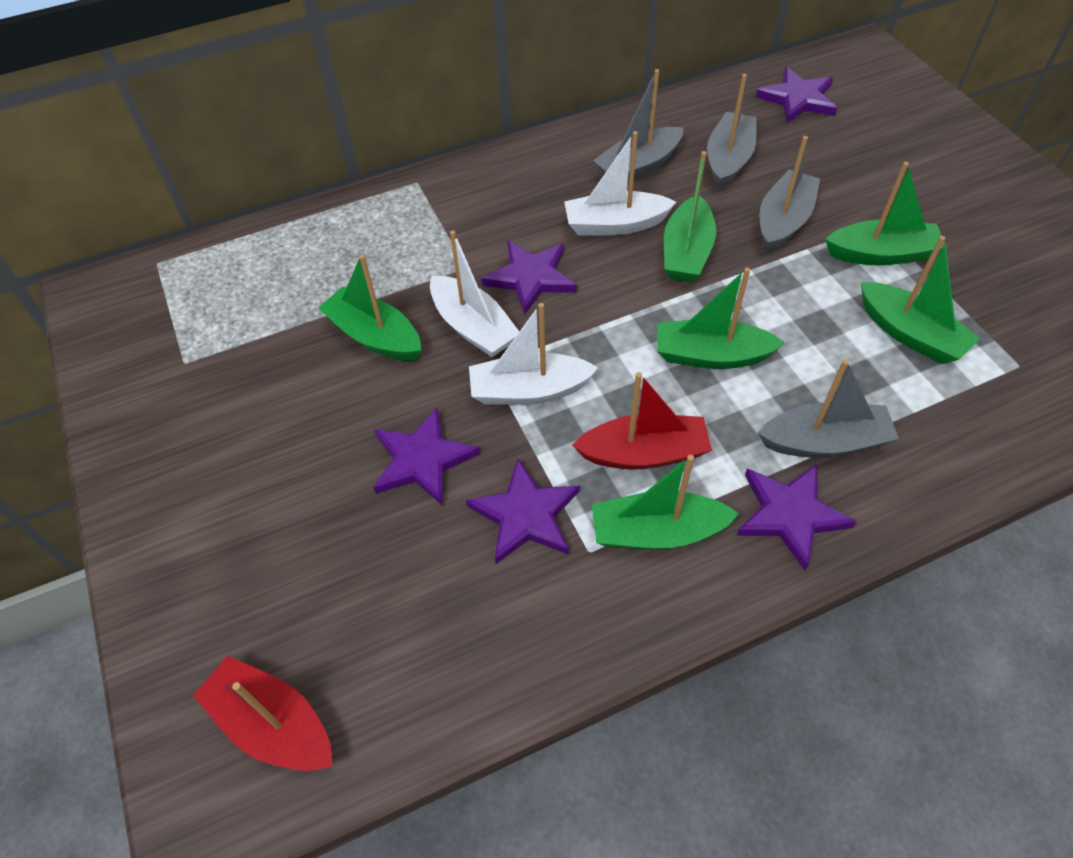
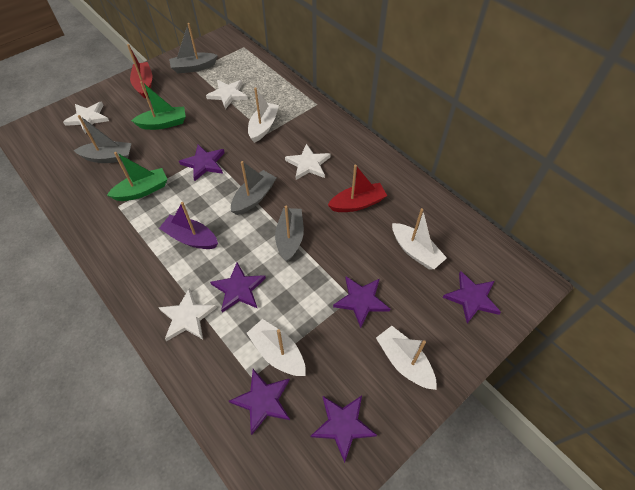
green boat: 6 -> 2
purple boat: 0 -> 1
purple star: 5 -> 6
white boat: 3 -> 4
white star: 0 -> 4

